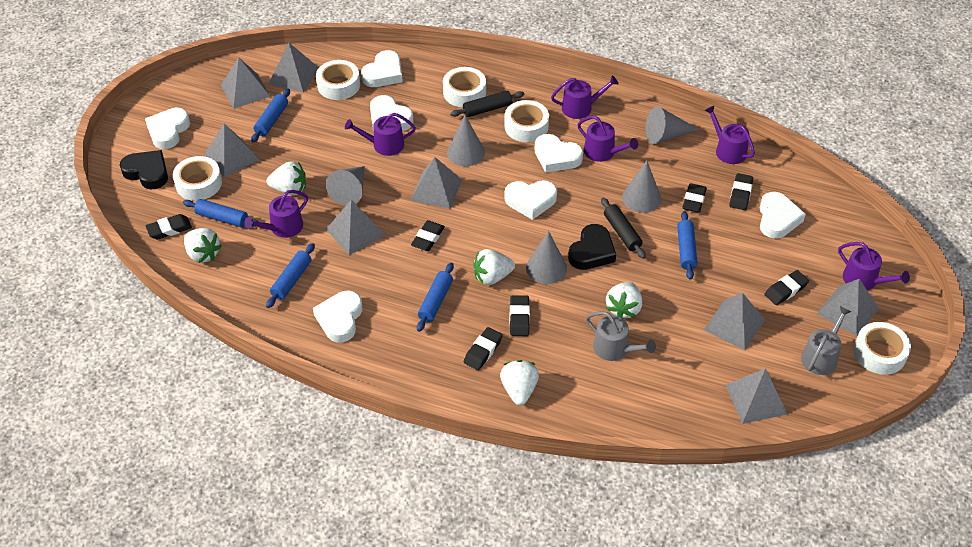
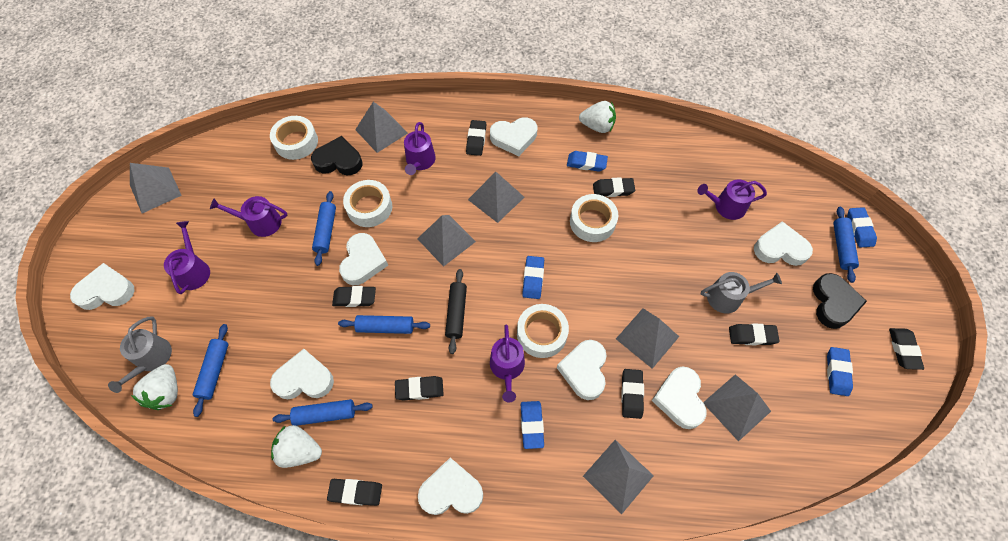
black eraser: 7 -> 8
black rolling pin: 2 -> 1
blue eraser: 0 -> 5
grey cone: 5 -> 0
grey pyramid: 8 -> 7
purple watering can: 6 -> 5
white heart: 7 -> 8
white strawberry: 5 -> 3
white tape: 5 -> 4

